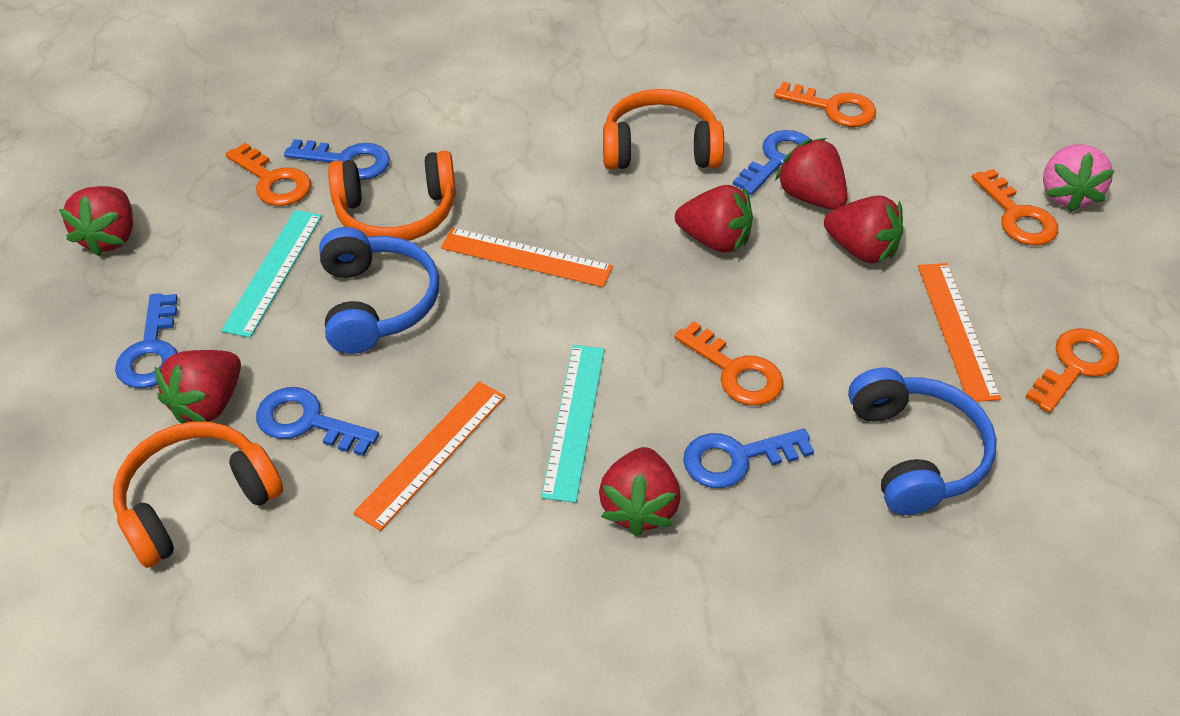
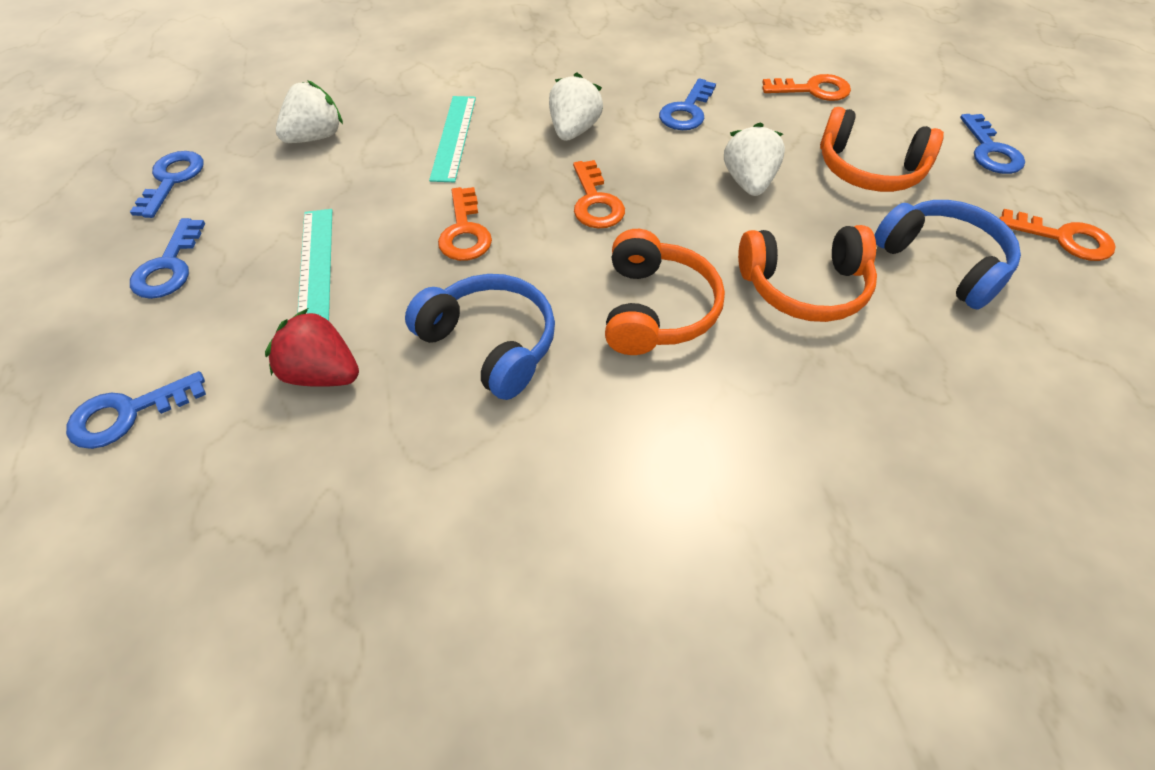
orange key: 5 -> 4
orange ruler: 3 -> 0
pink strawberry: 1 -> 0
red strawberry: 6 -> 1
white strawberry: 0 -> 3

